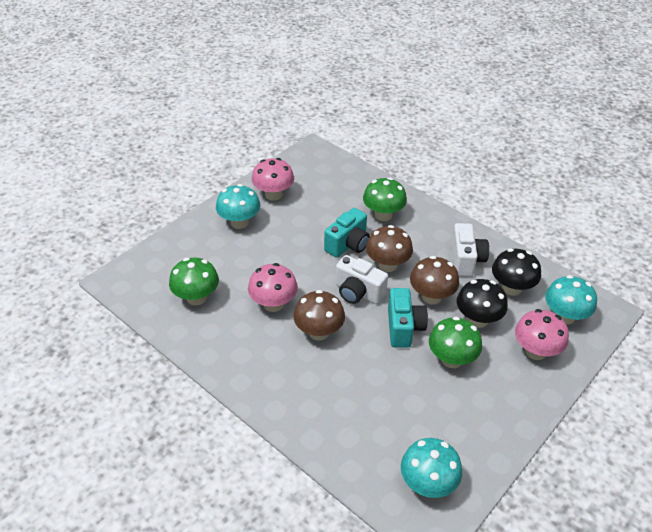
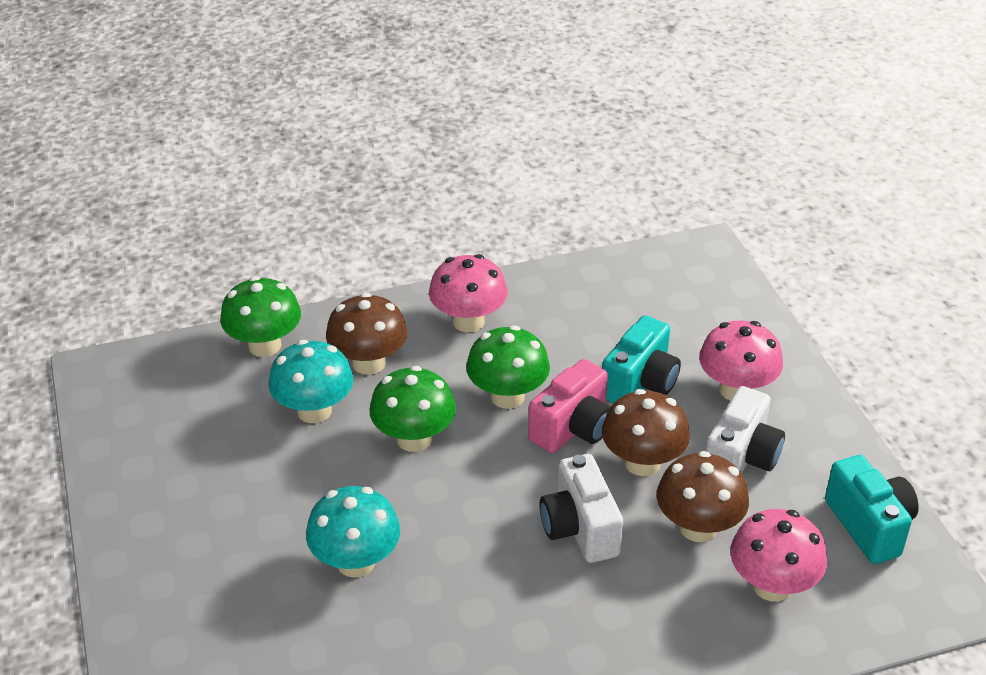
black mushroom: 2 -> 0
pink camera: 0 -> 1
turquoise mushroom: 3 -> 2

